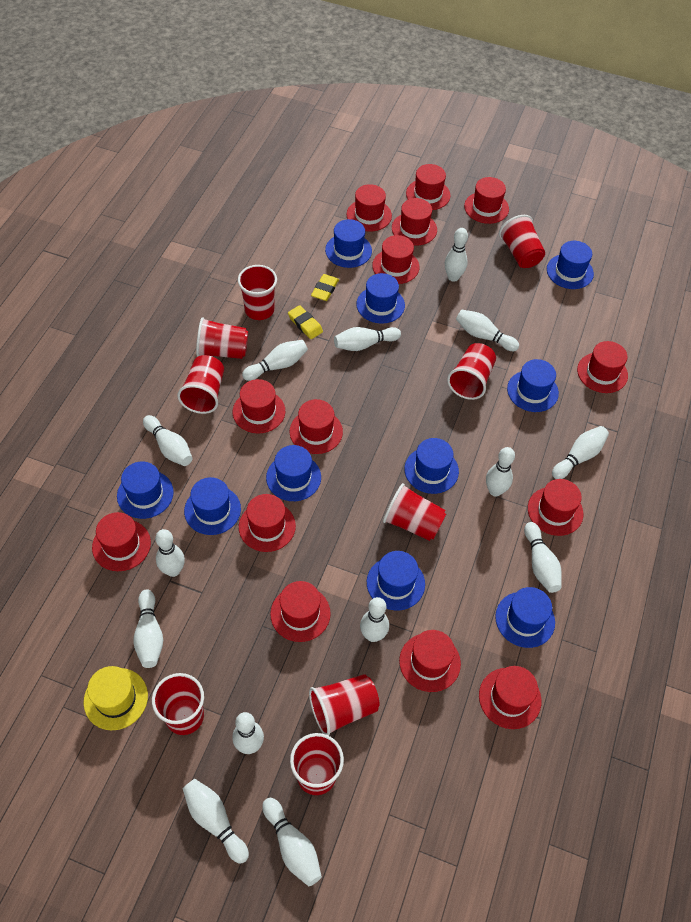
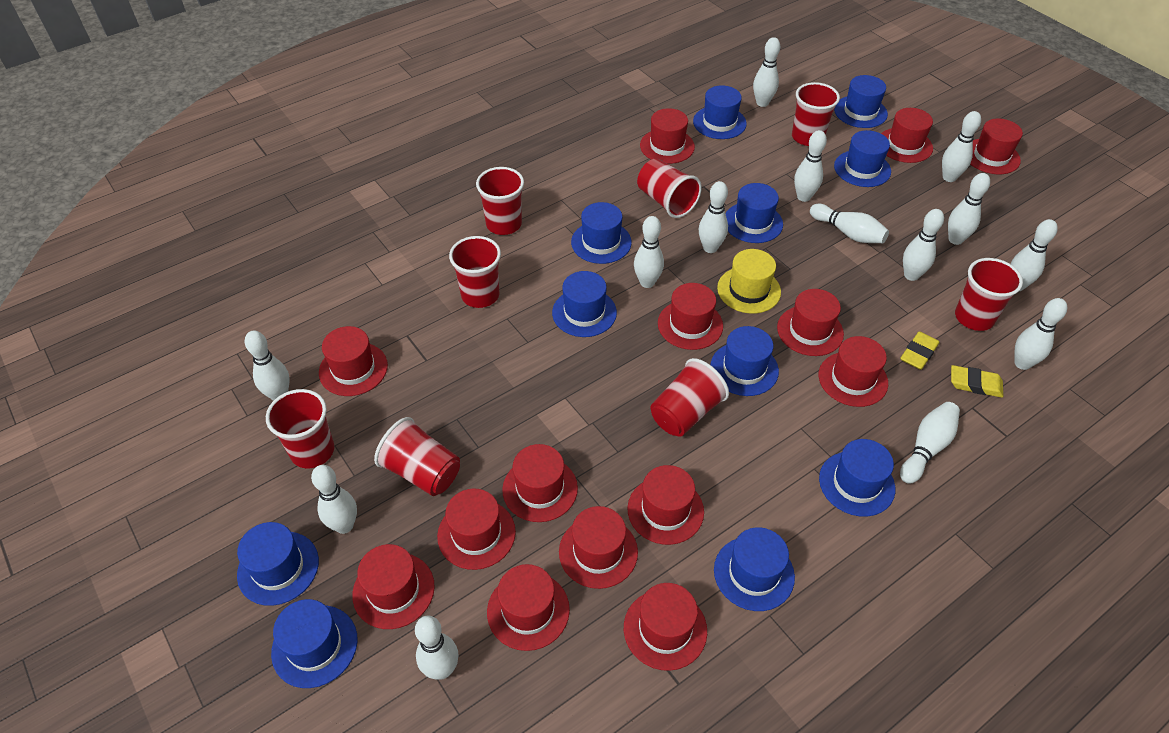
blue hat: 10 -> 11
red cup: 9 -> 8

